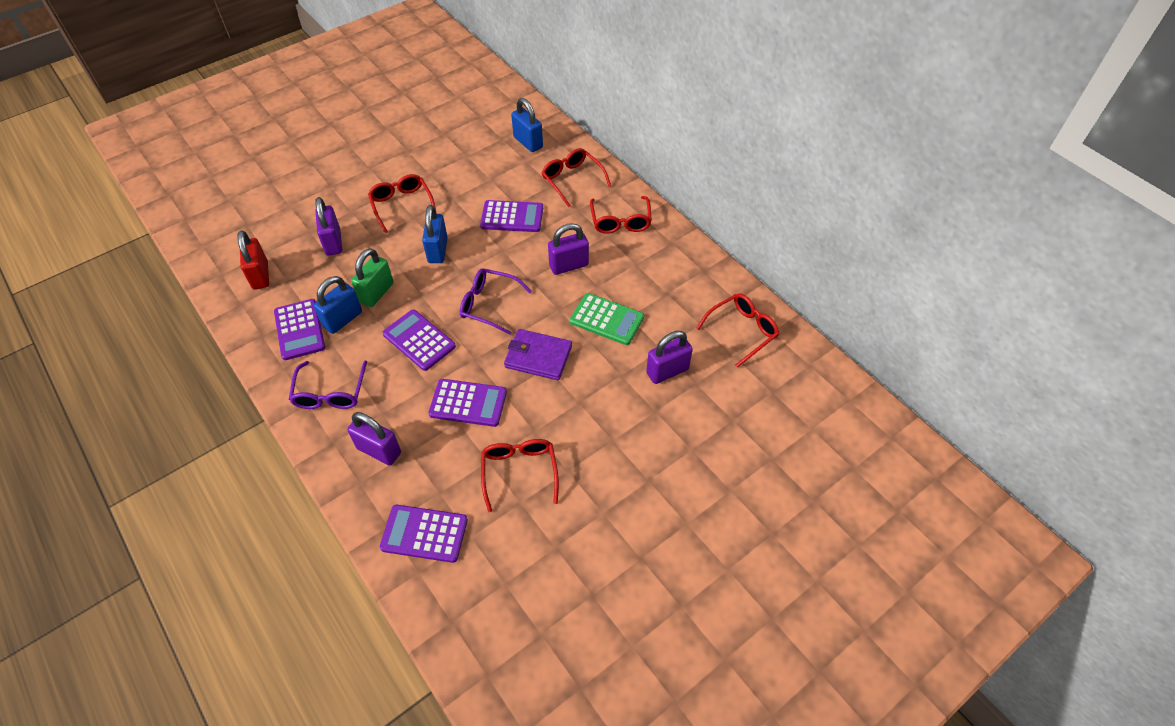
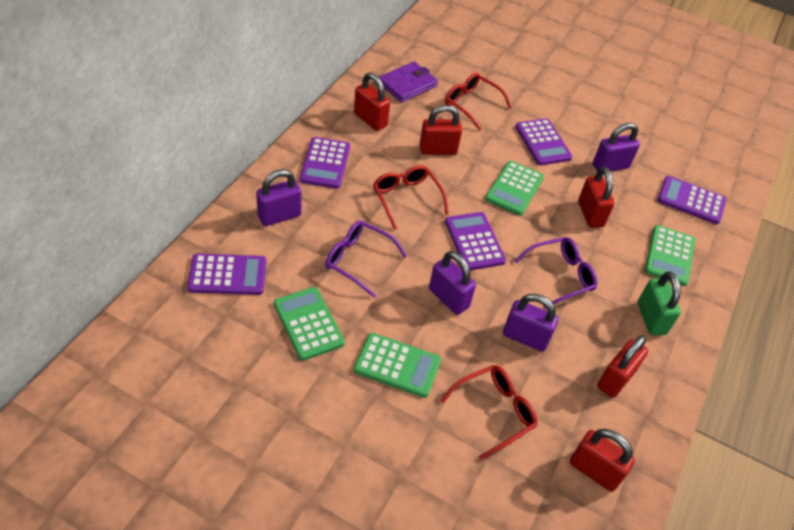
blue padlock: 3 -> 0
green calculator: 1 -> 4
red glasses: 5 -> 3
red padlock: 1 -> 5

